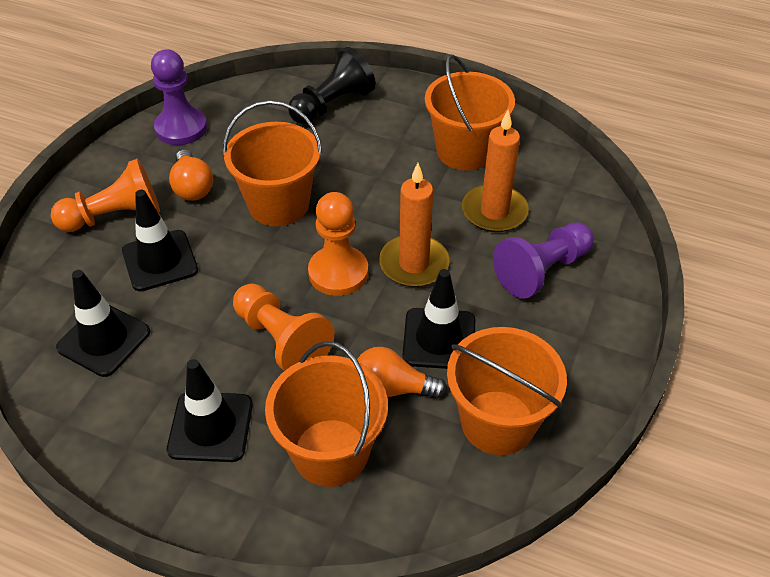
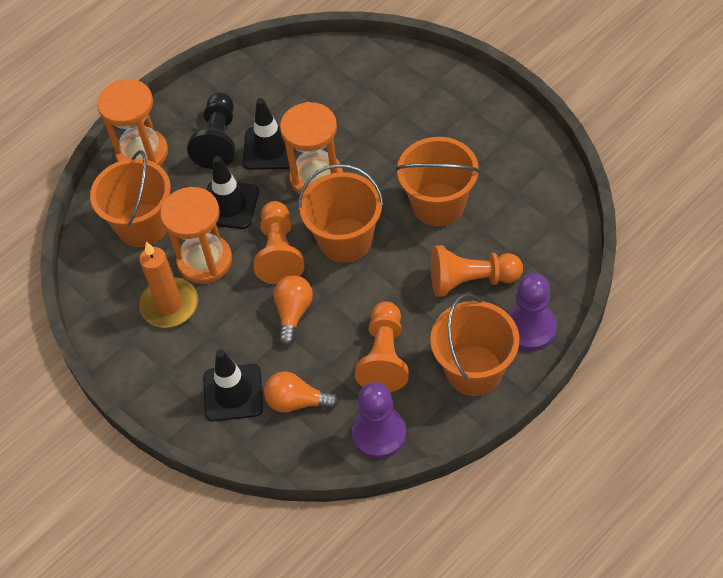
black traffic cone: 4 -> 3
orange candle: 2 -> 1
orange hourglass: 0 -> 3

